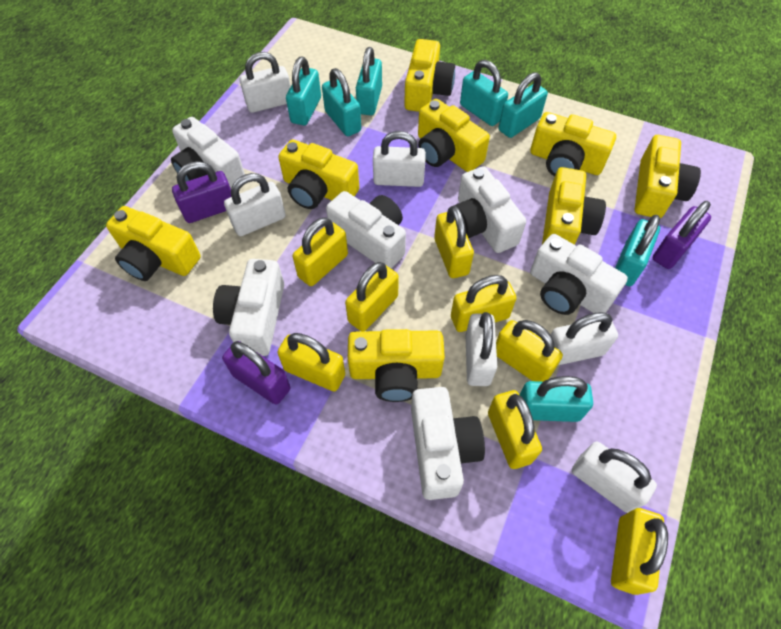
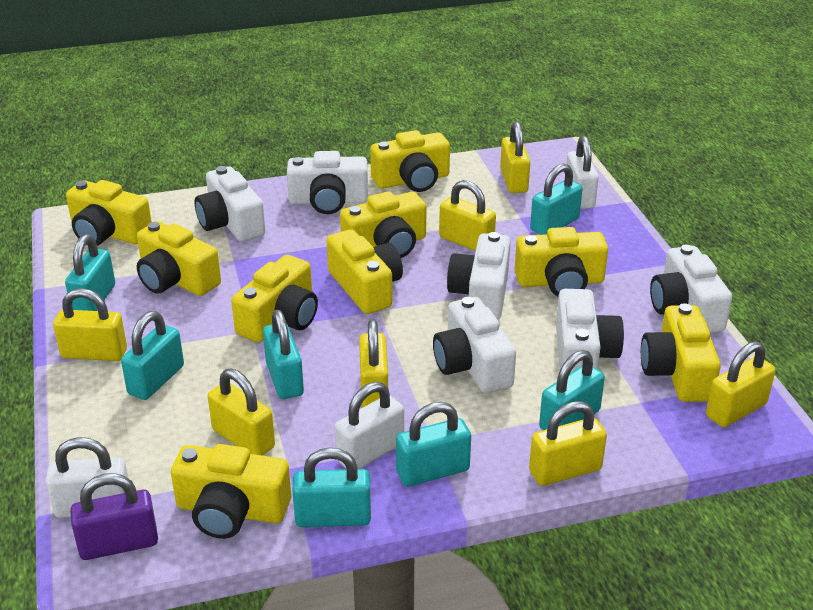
purple padlock: 3 -> 1
white padlock: 6 -> 3
yellow camera: 8 -> 9
yellow padlock: 8 -> 7

